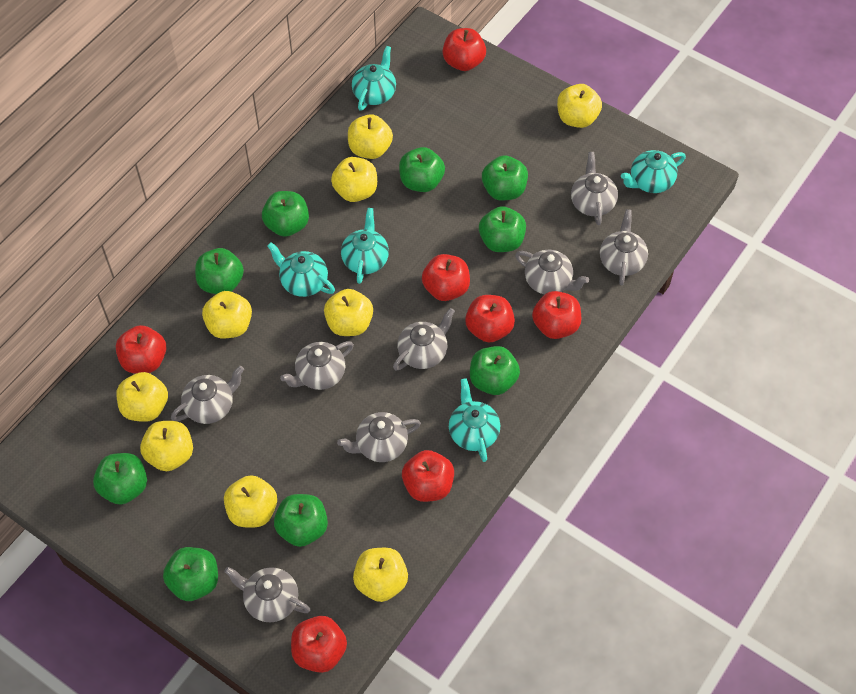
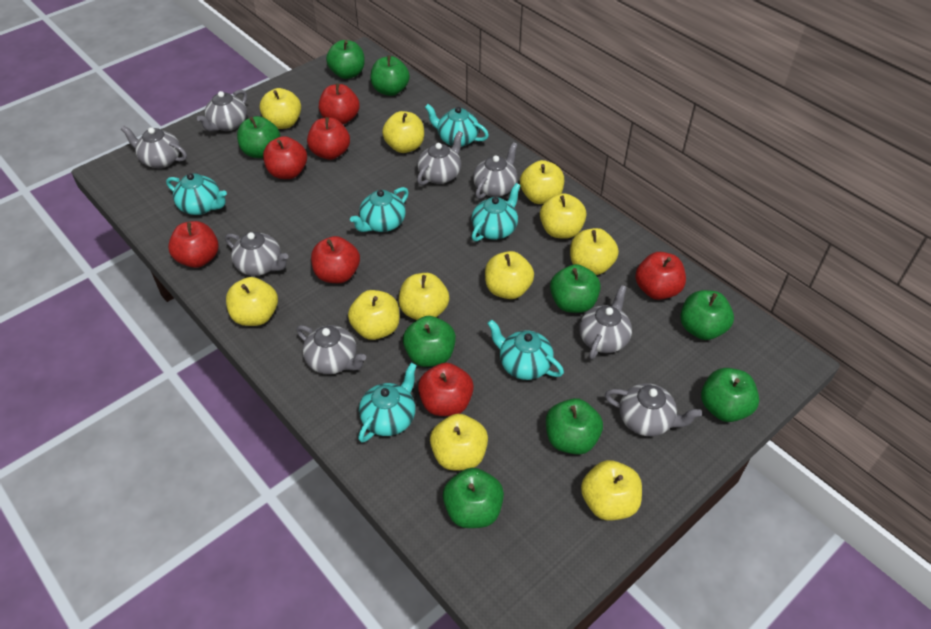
turquoise teapot: 5 -> 6
yellow apple: 9 -> 11

